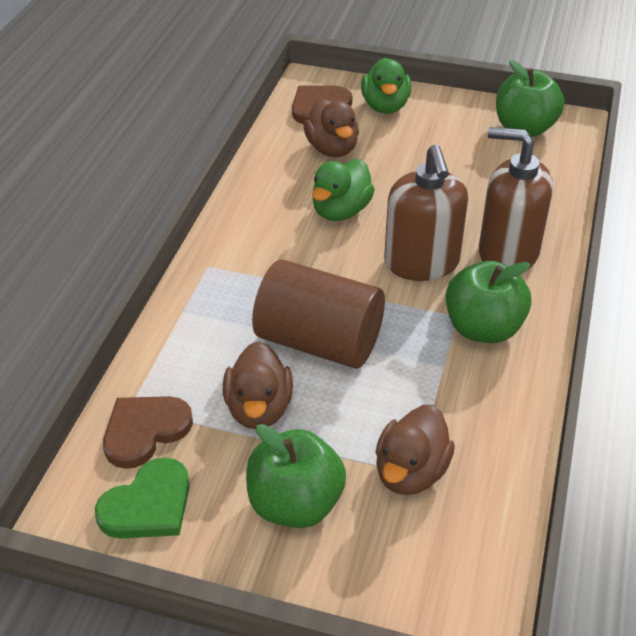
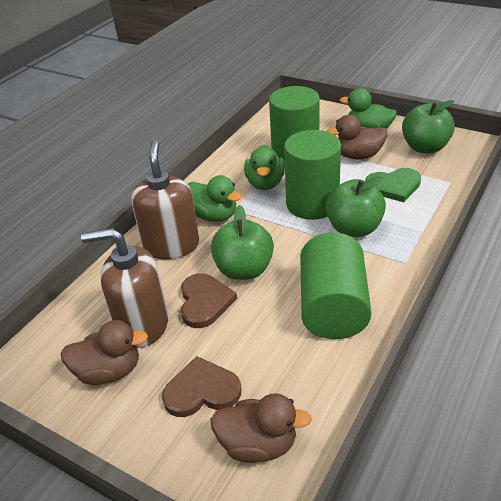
brown cylinder: 1 -> 0
green cylinder: 0 -> 3
green duck: 2 -> 3

